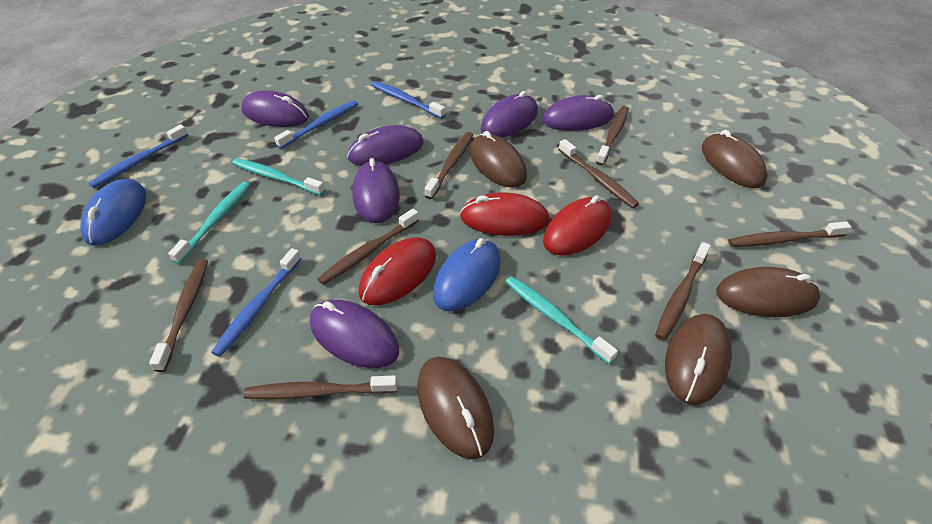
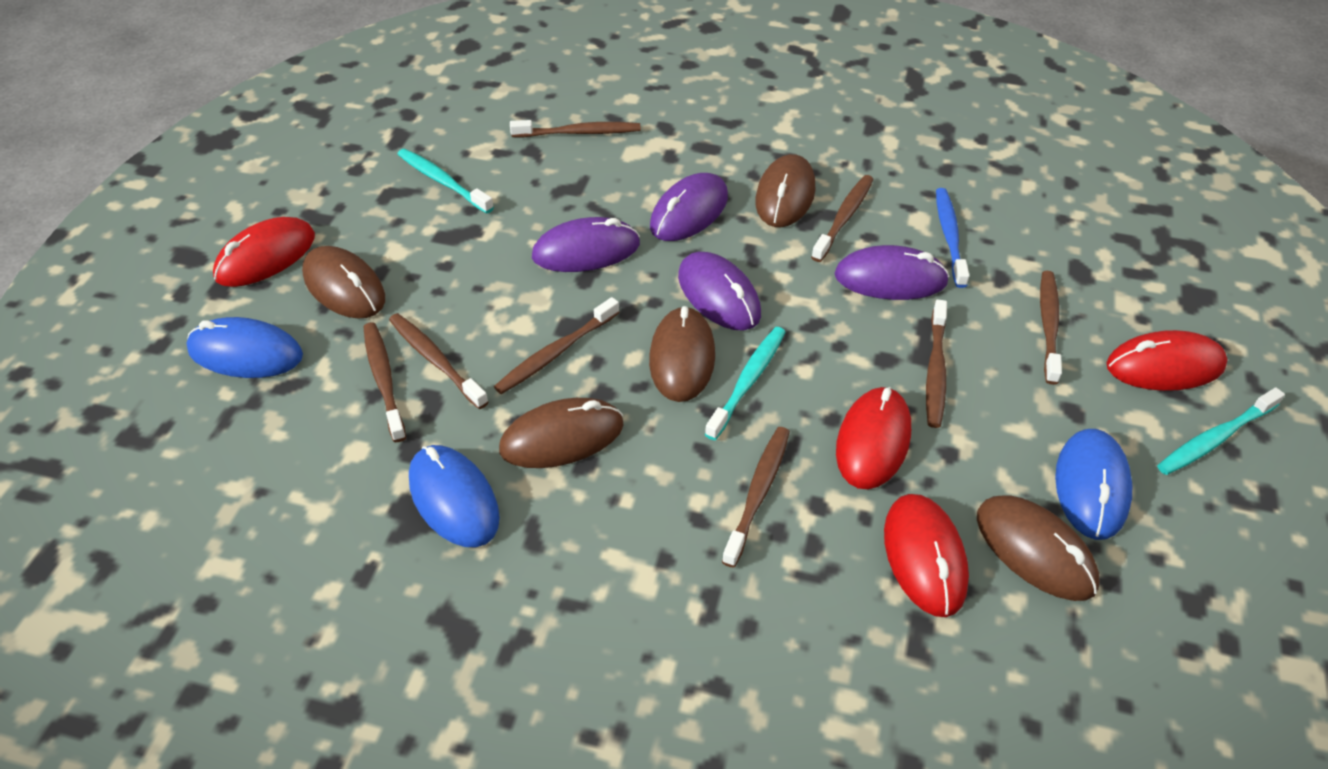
blue mouse: 2 -> 3
blue toothbrush: 4 -> 1
purple mouse: 6 -> 4
red mouse: 3 -> 4

